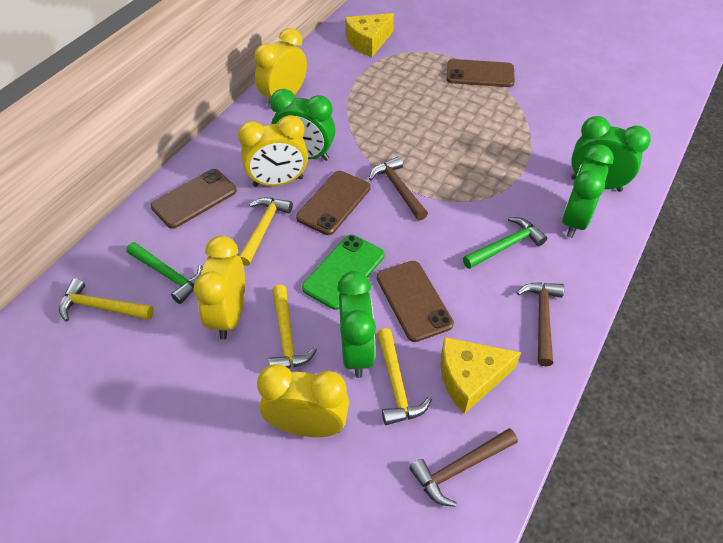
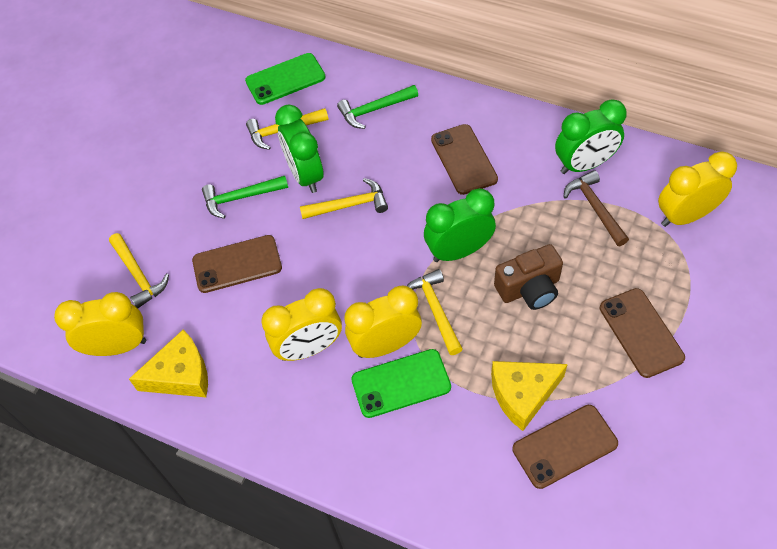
brown camera: 0 -> 1
brown hammer: 3 -> 1
green clock: 4 -> 3
green phone: 1 -> 2

